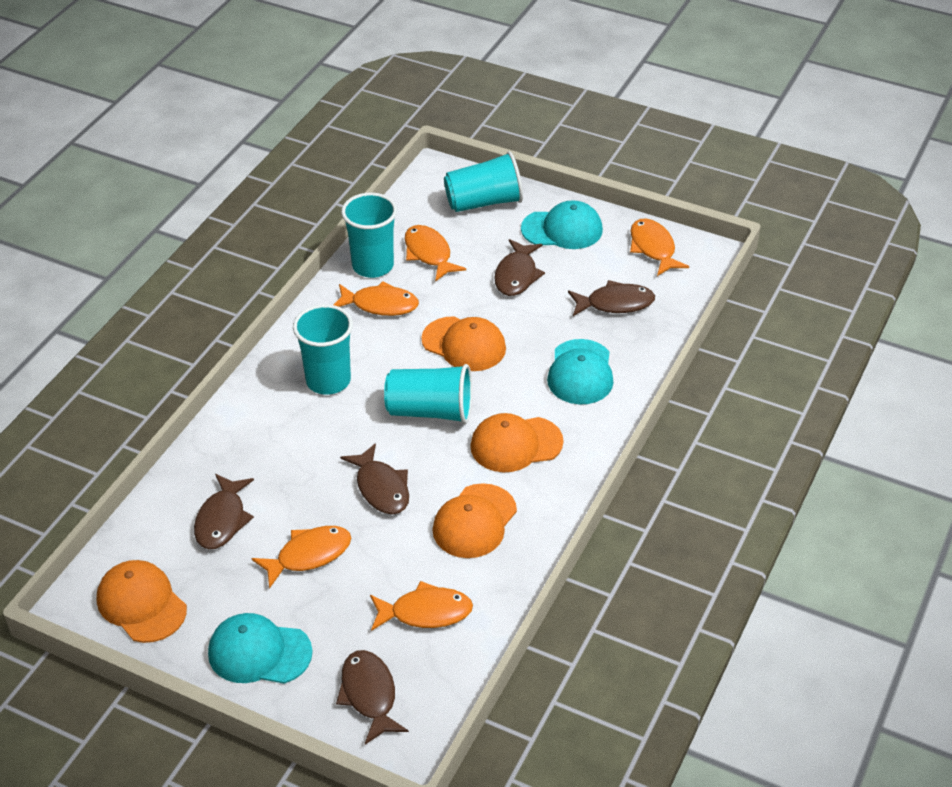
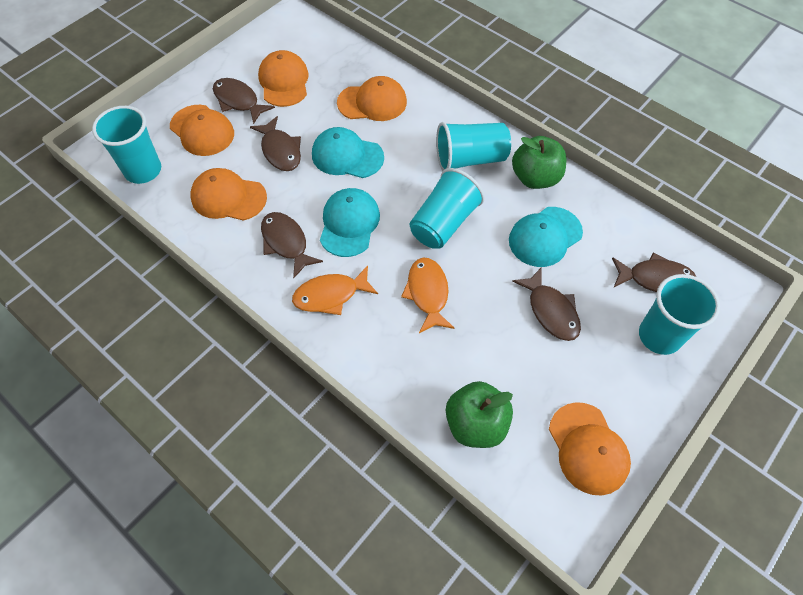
green apple: 0 -> 2
orange cap: 4 -> 5
orange fish: 5 -> 2

